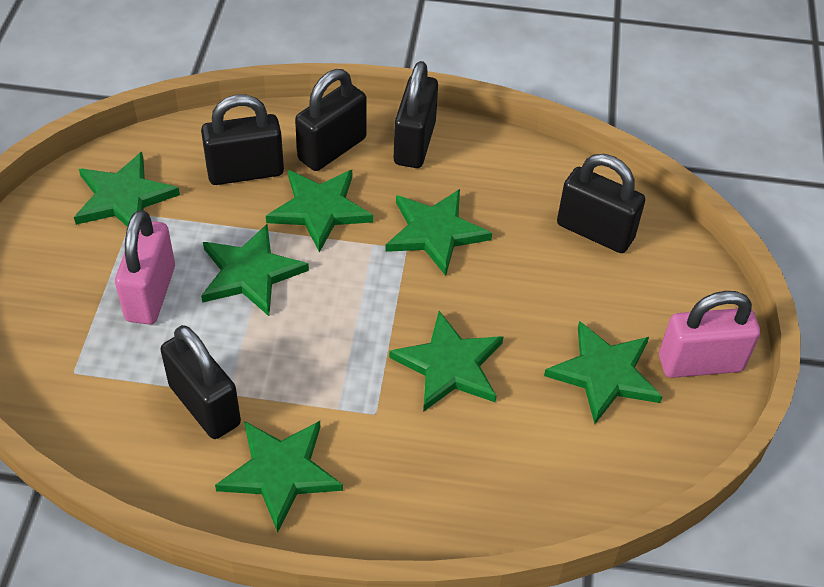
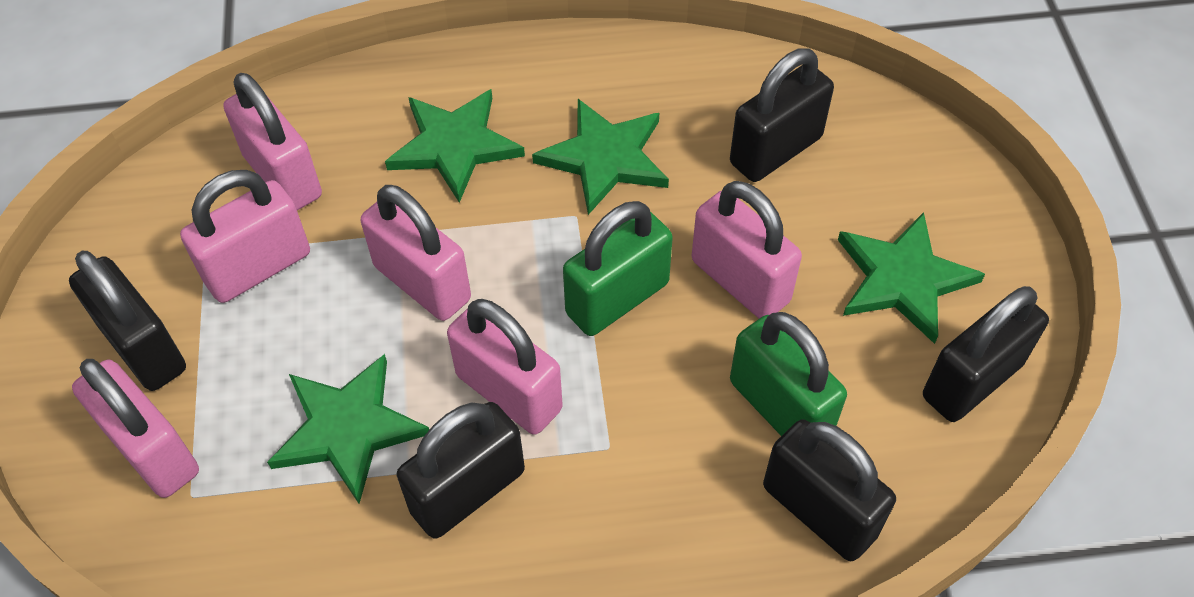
green padlock: 0 -> 2
green star: 7 -> 4
pink padlock: 2 -> 6

